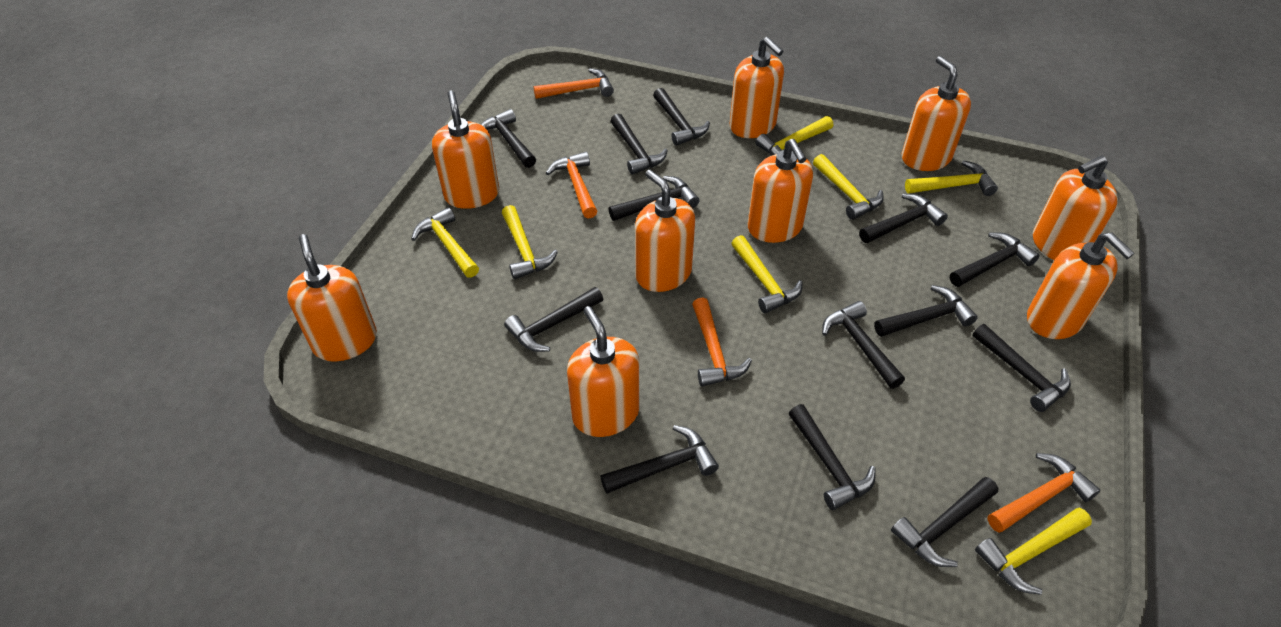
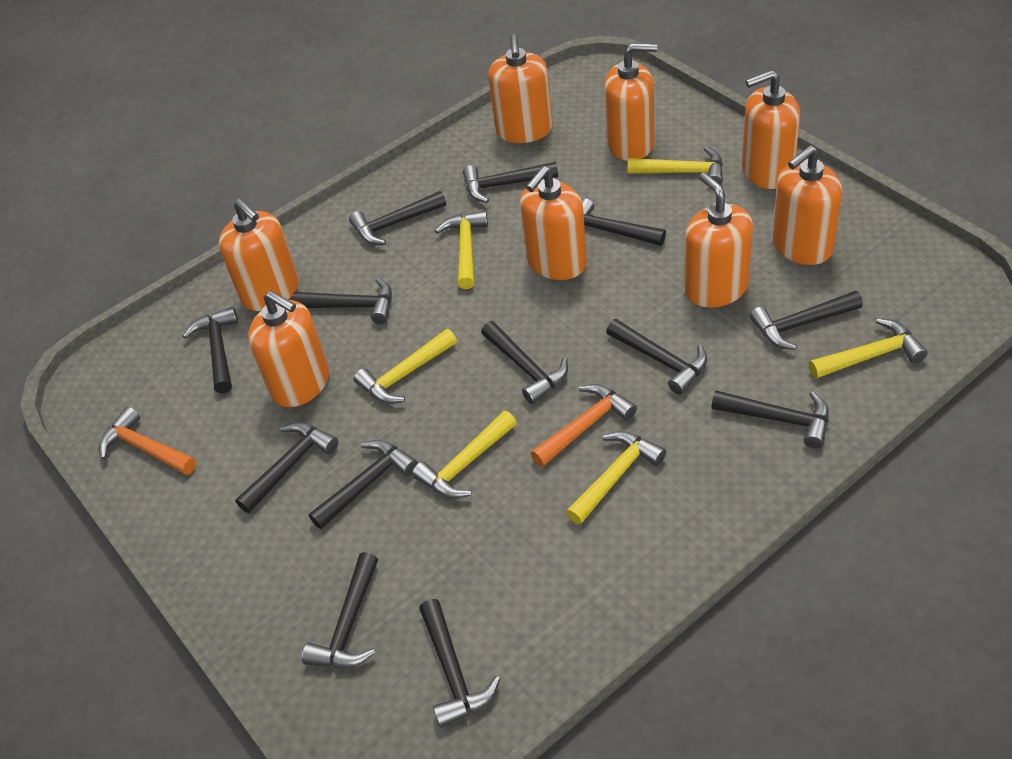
orange hammer: 4 -> 2
orange soap dispenser: 9 -> 8
yellow hammer: 7 -> 6

